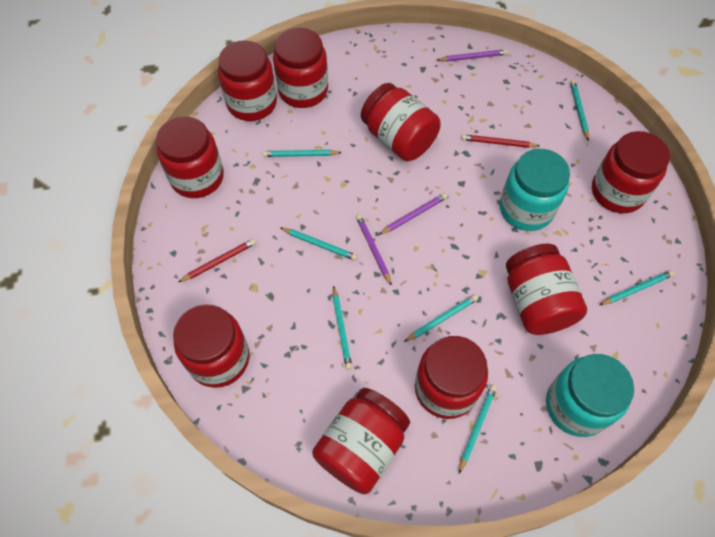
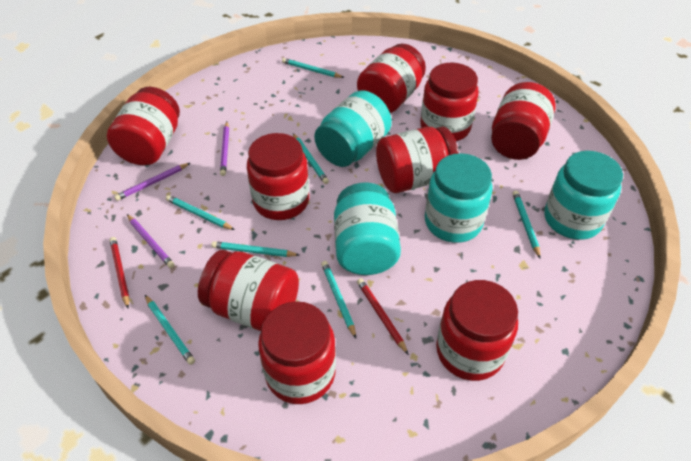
turquoise jar: 2 -> 4

